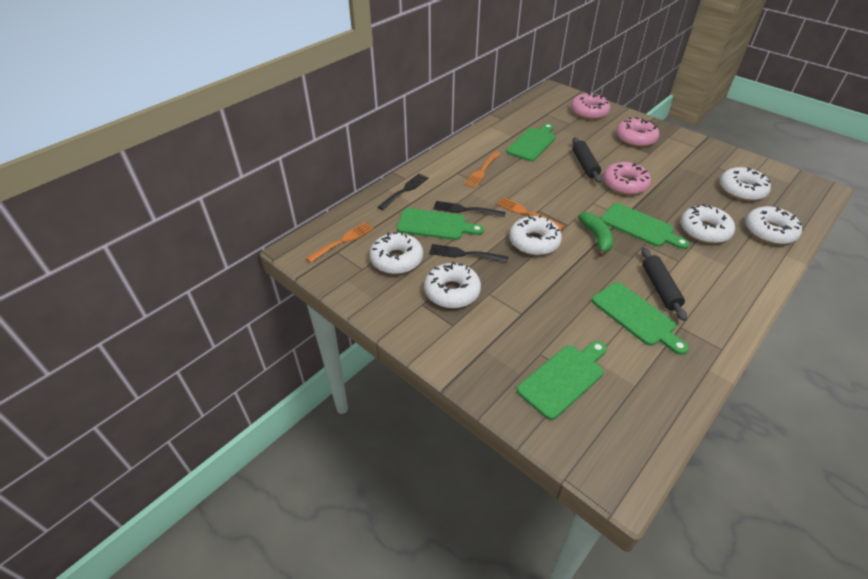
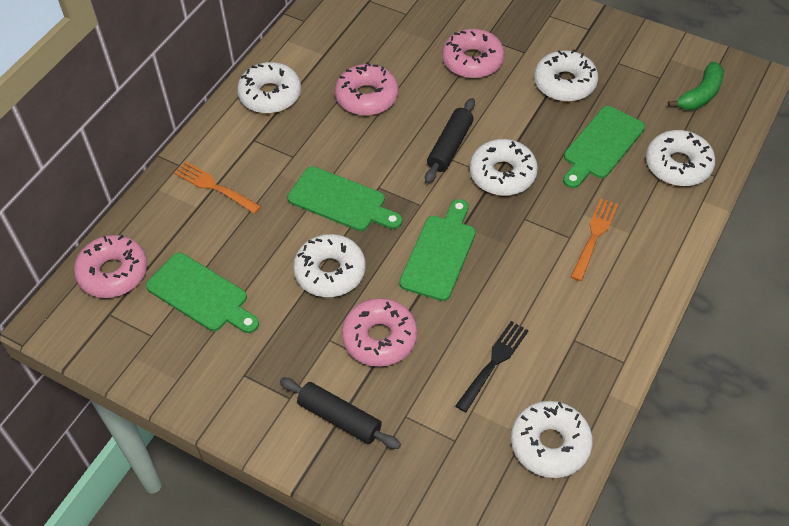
black fork: 3 -> 1
green cutting board: 5 -> 4
orange fork: 3 -> 2
pink donut: 3 -> 4

